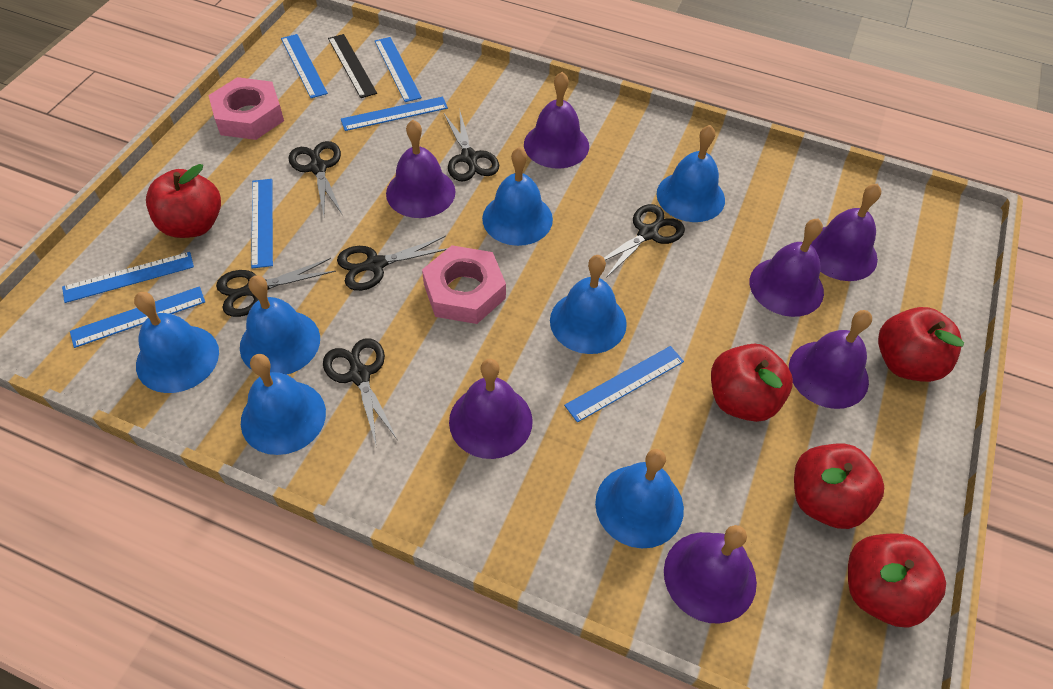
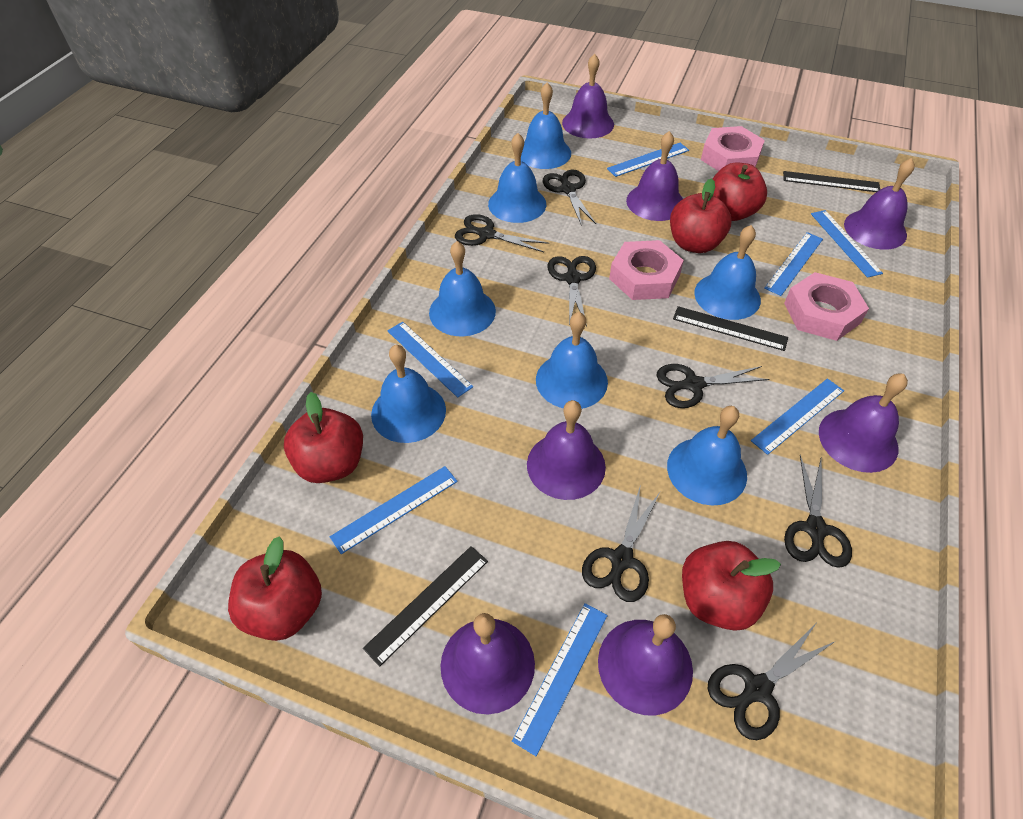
black ruler: 1 -> 3
black scissors: 6 -> 7
pink nut: 2 -> 3

